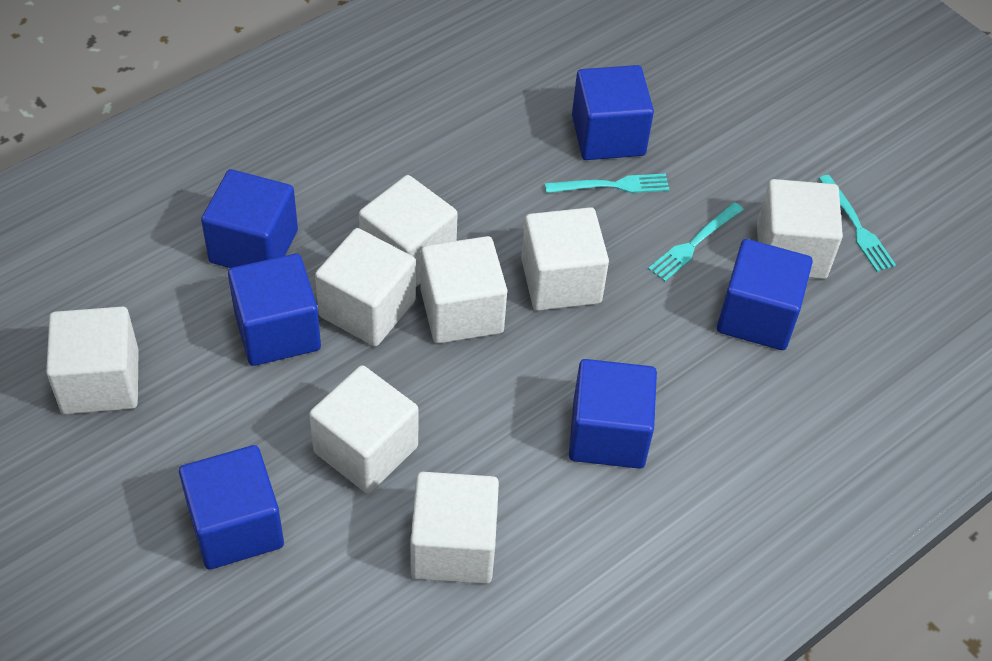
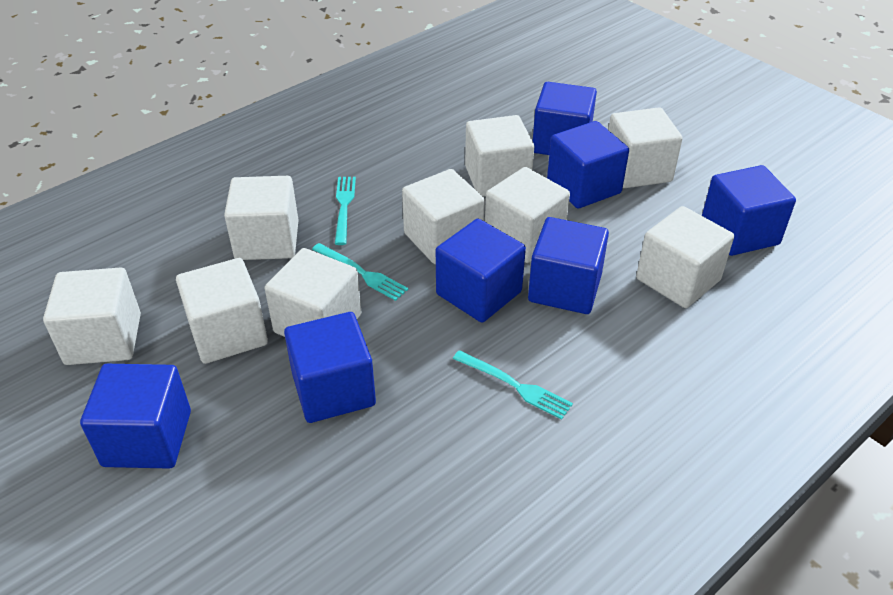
blue cube: 6 -> 7
white cube: 8 -> 9

